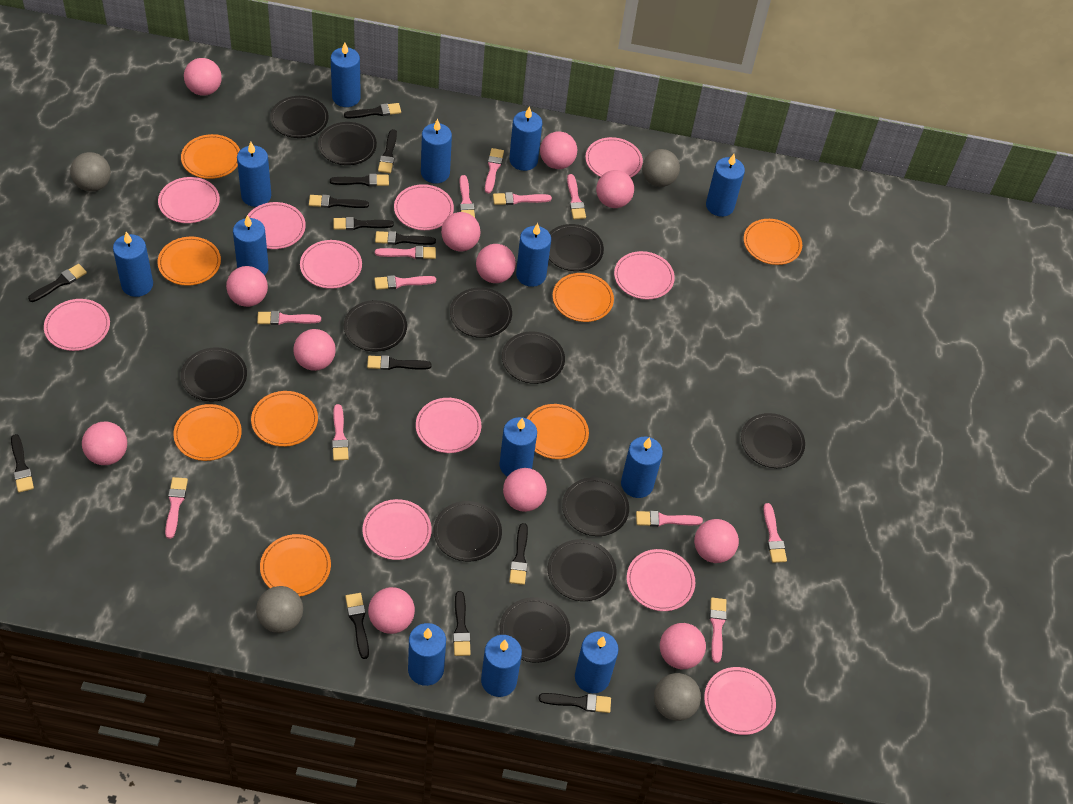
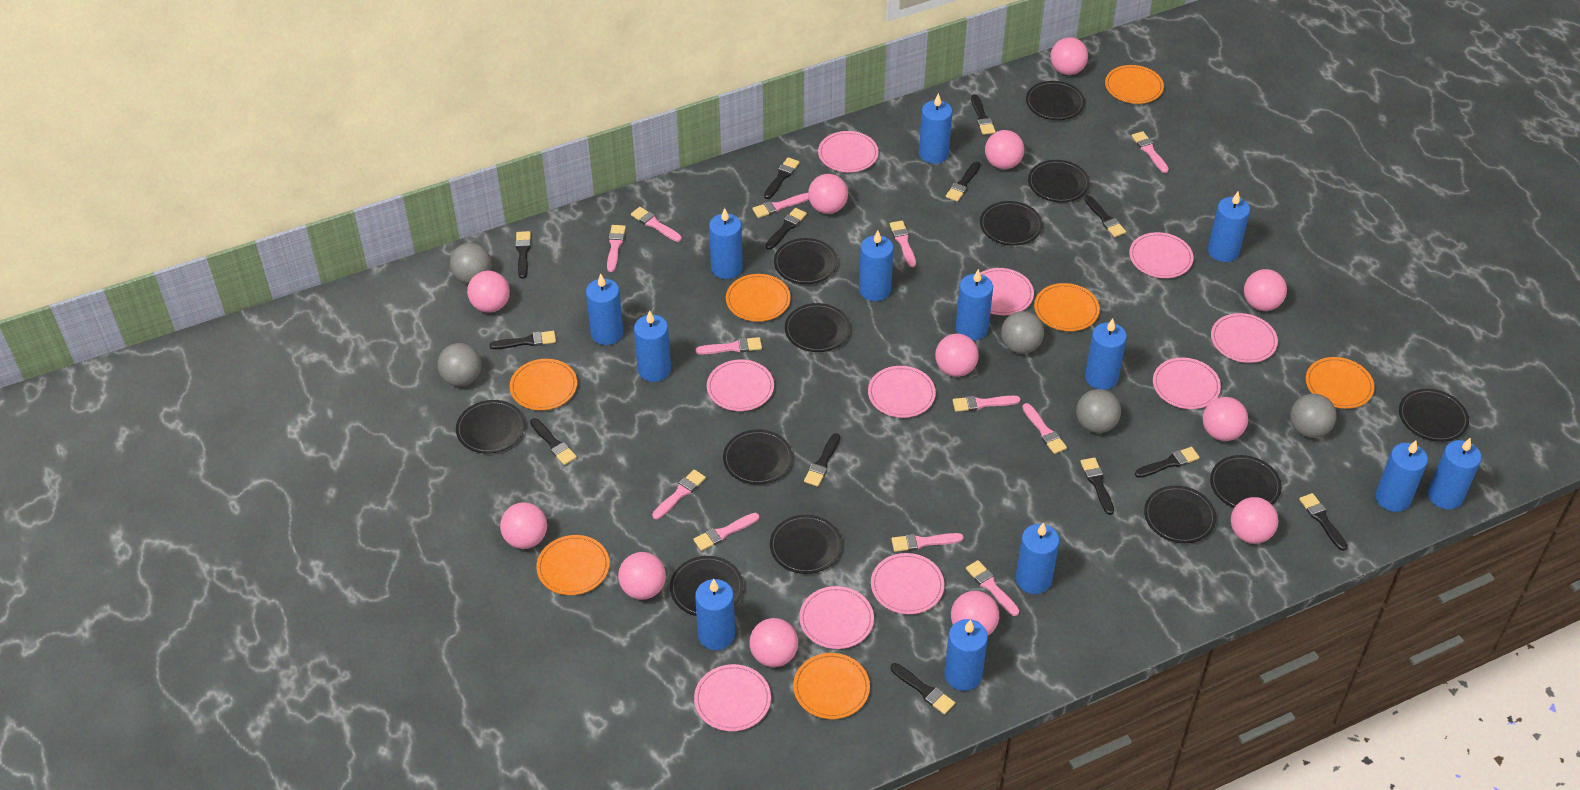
grey ball: 4 -> 5
orange plate: 8 -> 7
pink plate: 11 -> 10

